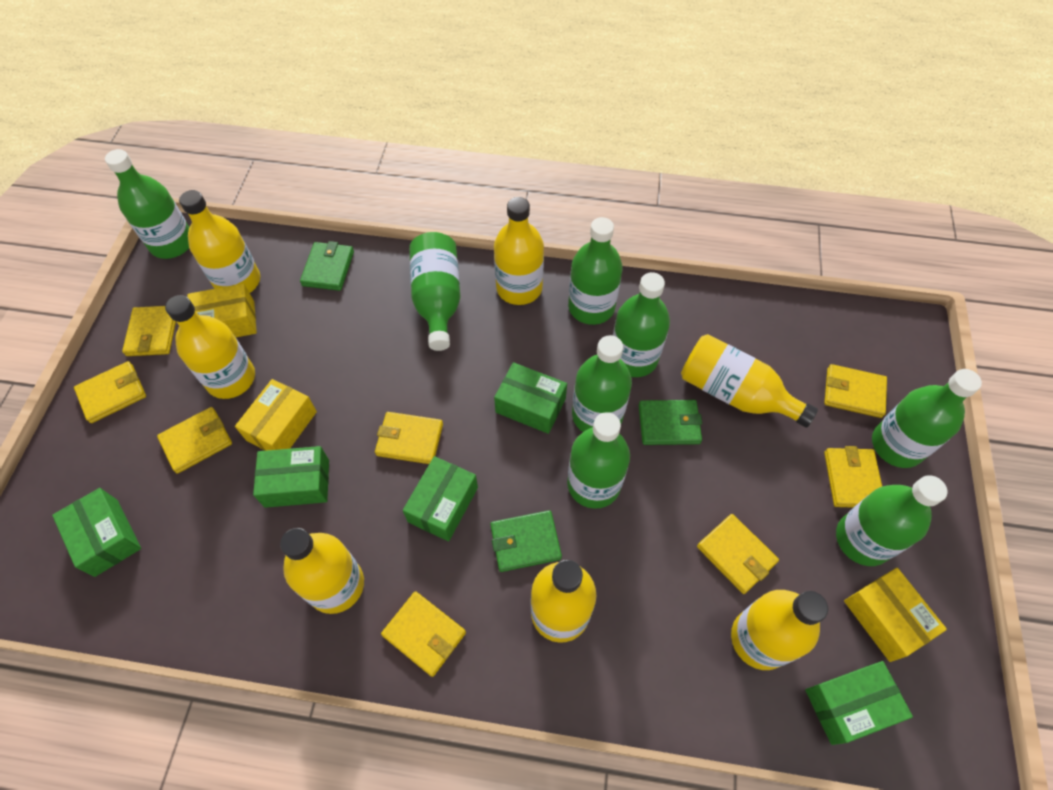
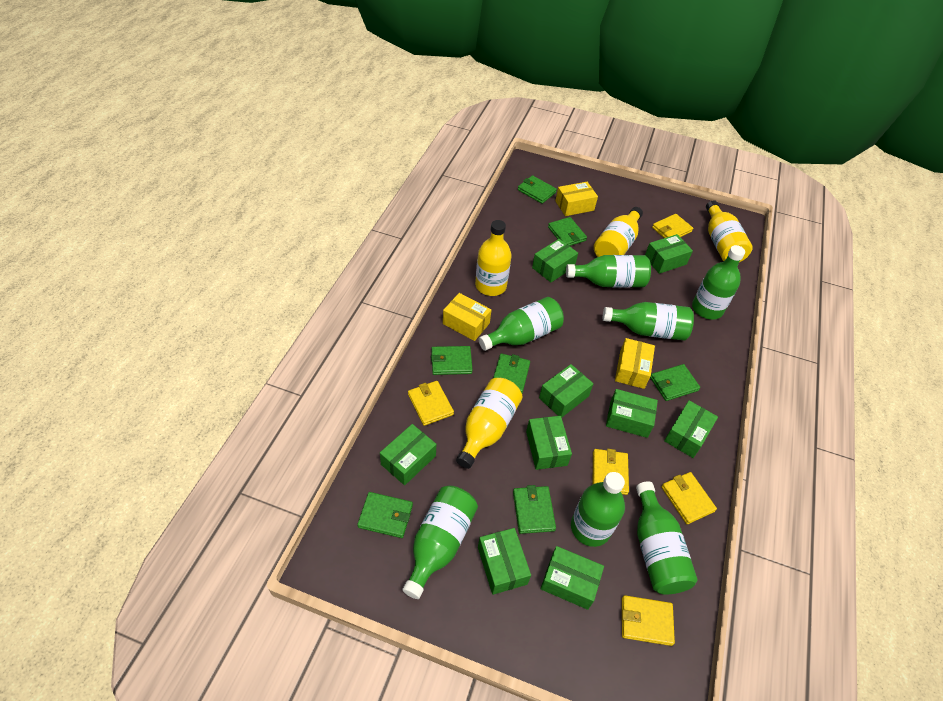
green bottle: 8 -> 7
green box: 5 -> 9
green wallet: 3 -> 7
yellow bottle: 7 -> 4
yellow wallet: 8 -> 5

